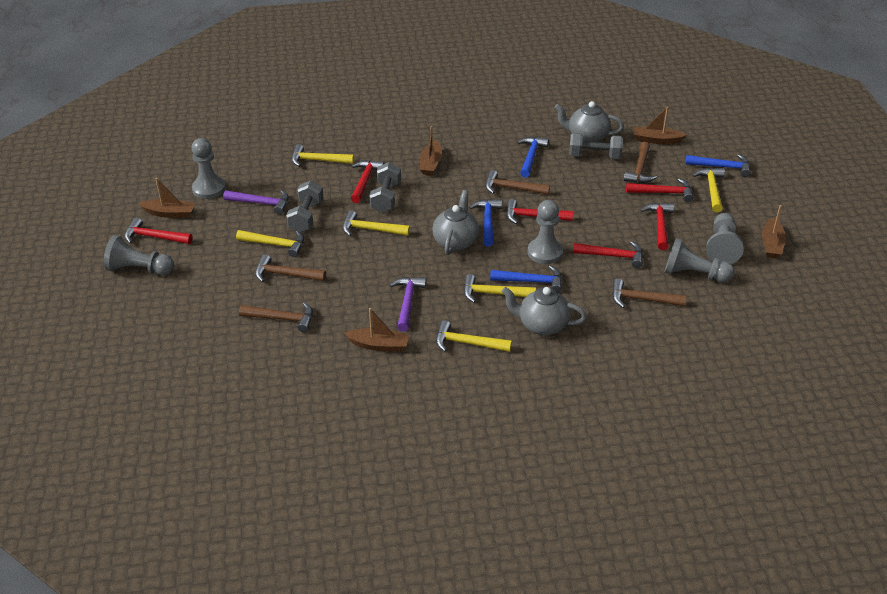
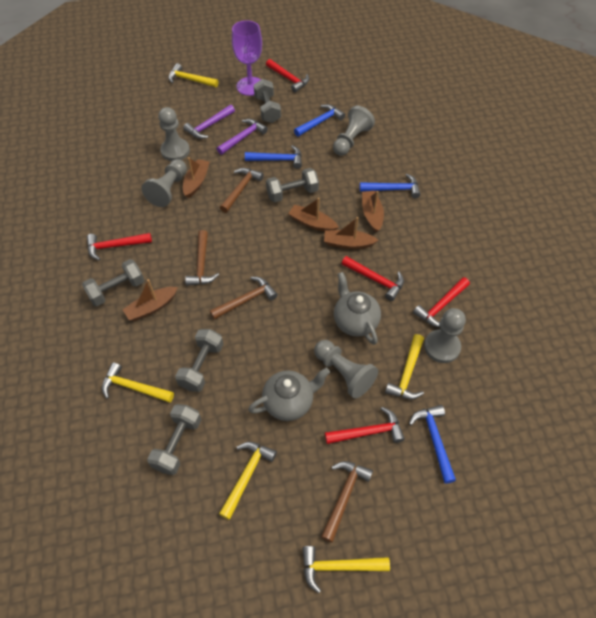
brown hammer: 5 -> 4
grey dumbbell: 3 -> 5
grey teapot: 3 -> 2
purple goblet: 0 -> 1
red hammer: 6 -> 5
yellow hammer: 6 -> 5

